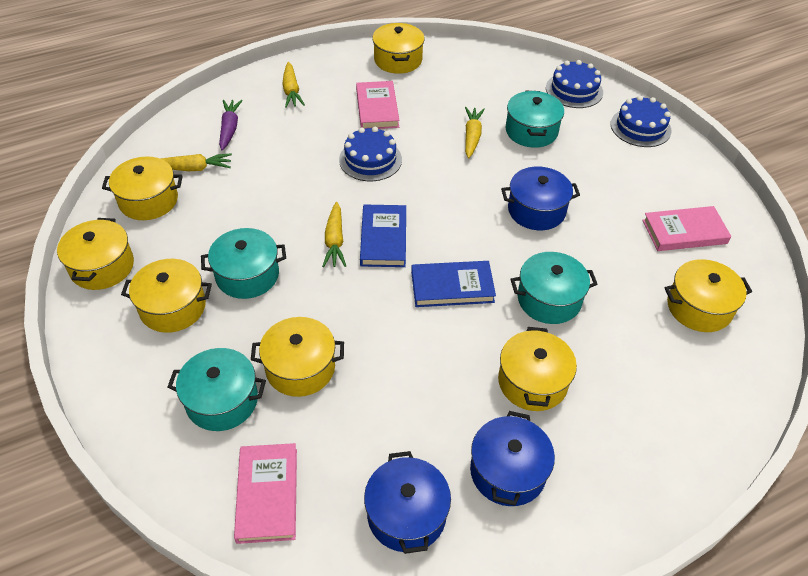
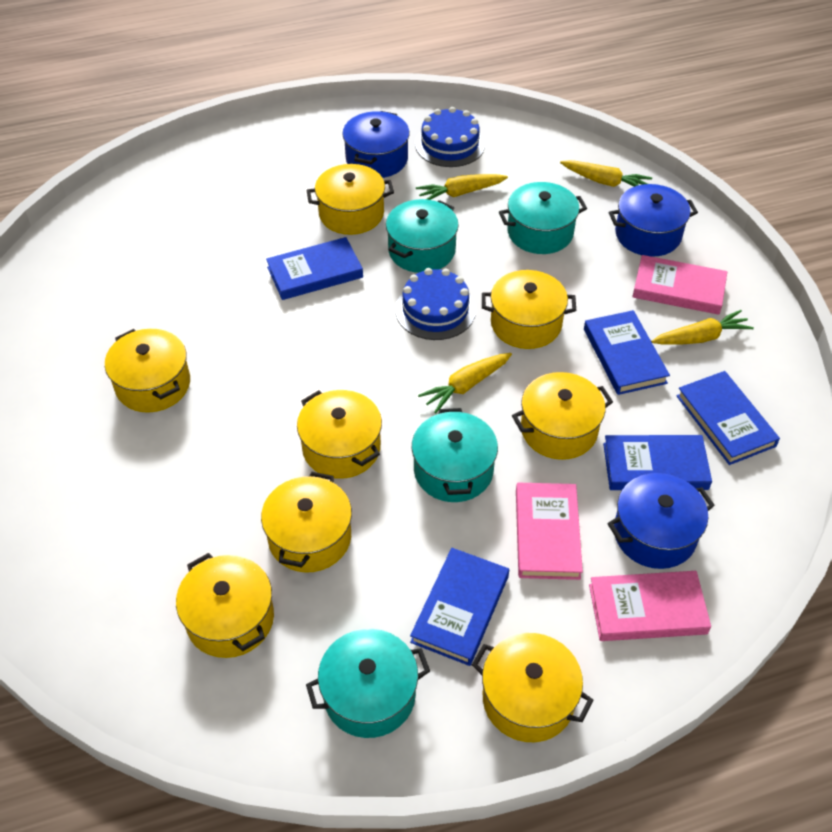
blue book: 2 -> 5
blue cake: 3 -> 2
purple carrot: 1 -> 0
yellow pot: 7 -> 8

